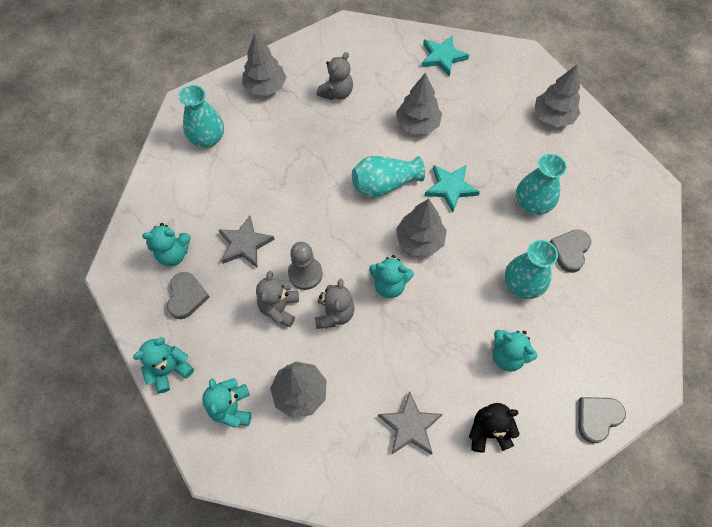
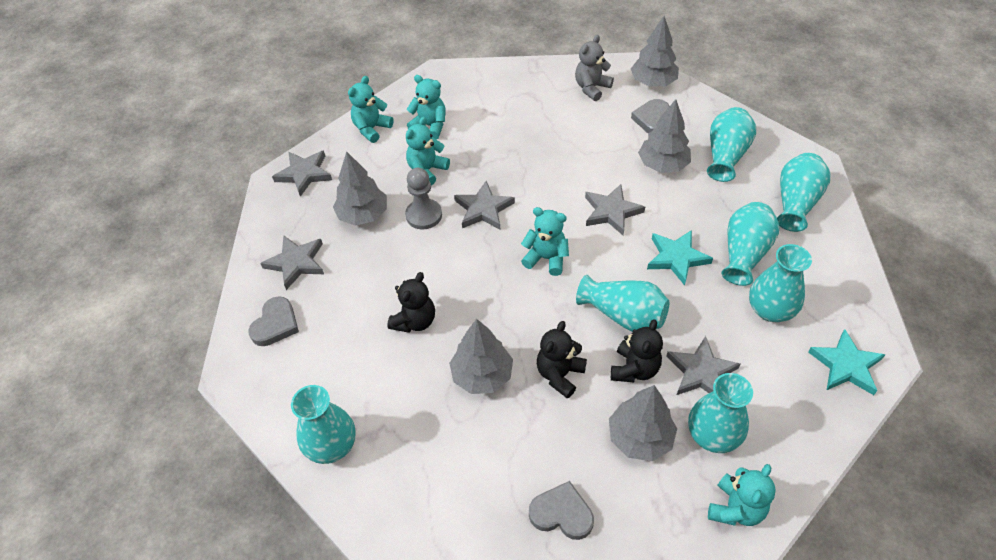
black teddy bear: 1 -> 3
grey star: 2 -> 5
grey teddy bear: 3 -> 1
turquoise vase: 4 -> 7

